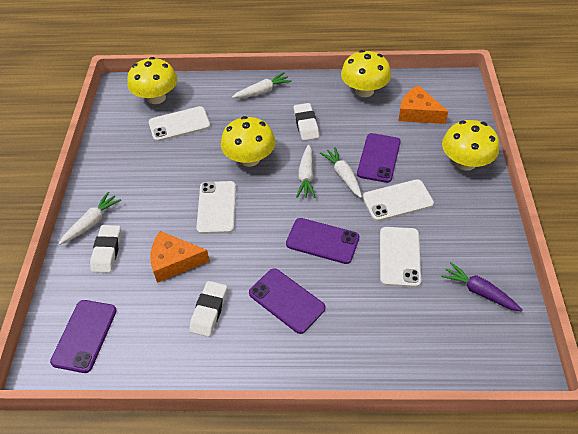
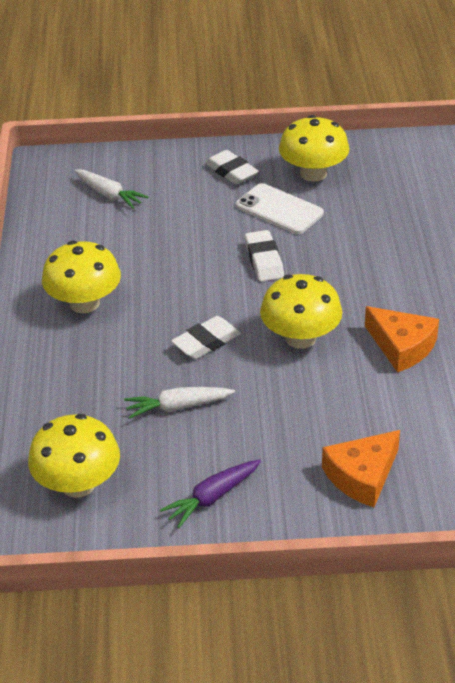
purple phone: 4 -> 0
white carrot: 4 -> 2
white phone: 4 -> 1

